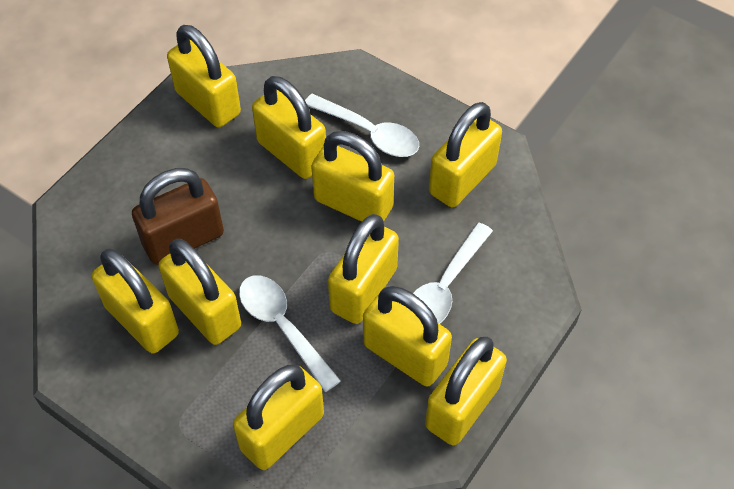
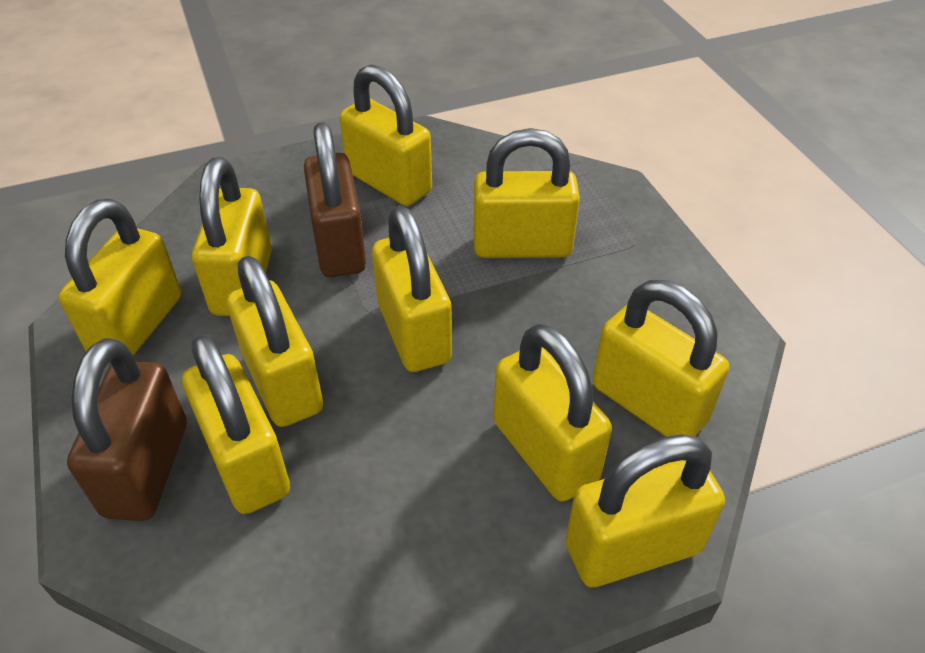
brown padlock: 1 -> 2
white spoon: 3 -> 0

